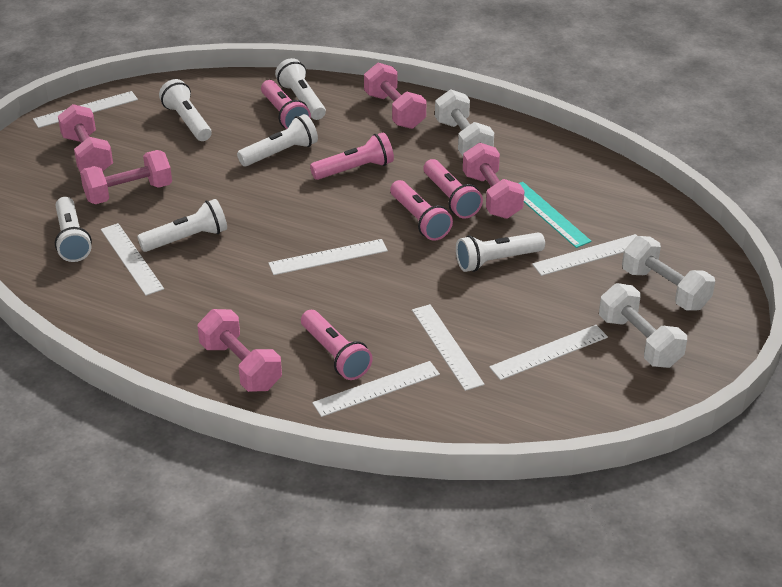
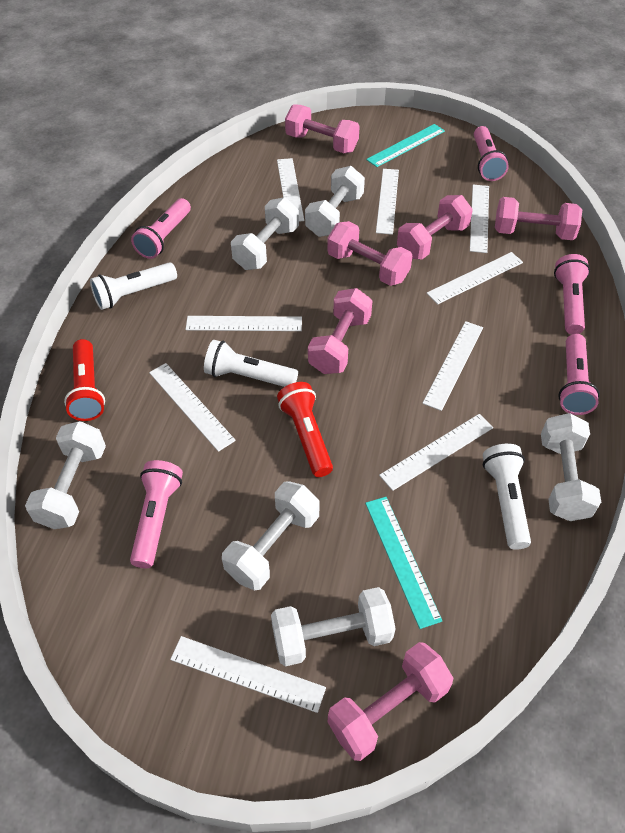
pink dumbbell: 5 -> 6
red flashlight: 0 -> 2
turquoise ruler: 1 -> 2
white dumbbell: 3 -> 6
white flashlight: 6 -> 3
white ruler: 7 -> 9

